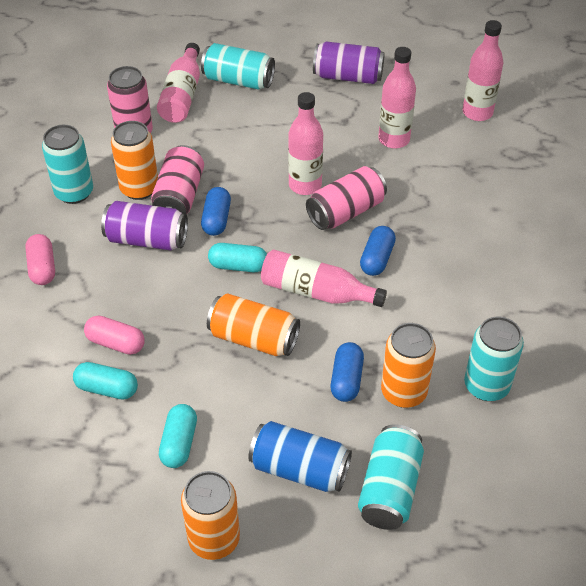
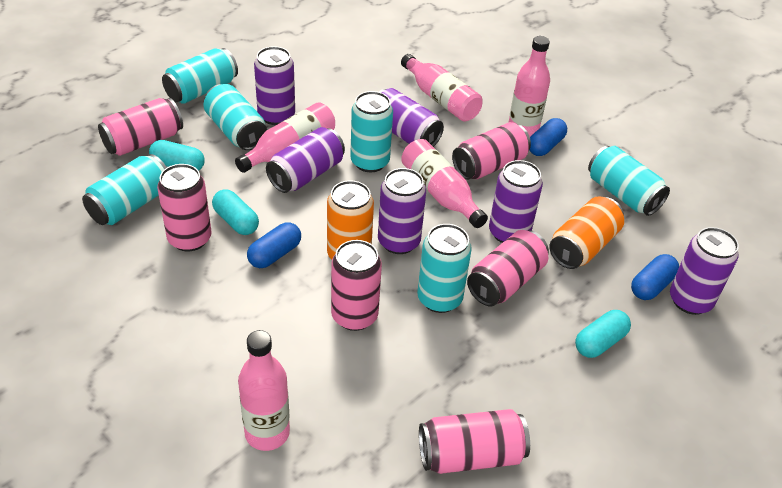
blue can: 1 -> 0
orange can: 4 -> 2
pink can: 3 -> 6
pink capsule: 2 -> 0
purple can: 2 -> 6
turquoise can: 4 -> 6

